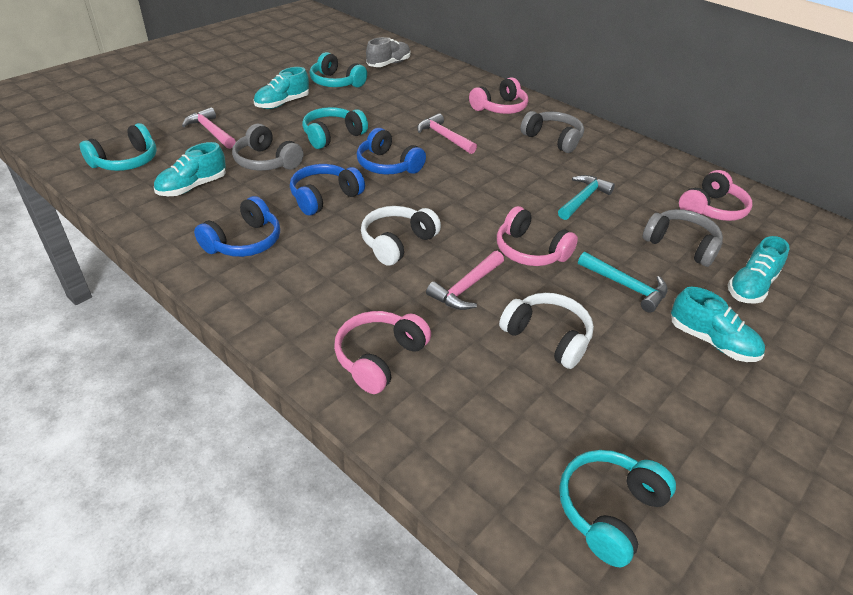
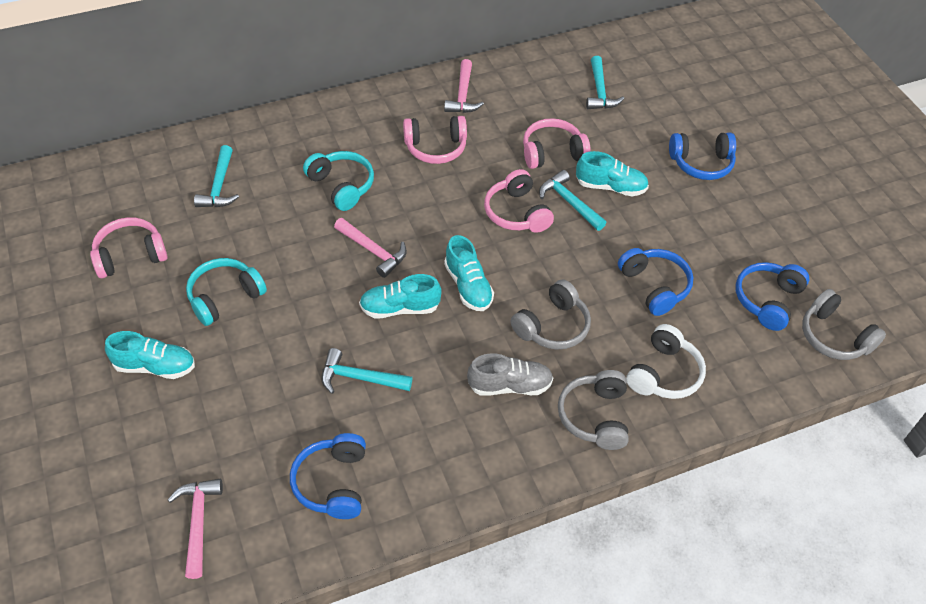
blue headphones: 3 -> 4
turquoise hammer: 2 -> 4
turquoise headphones: 4 -> 2
white headphones: 2 -> 1

